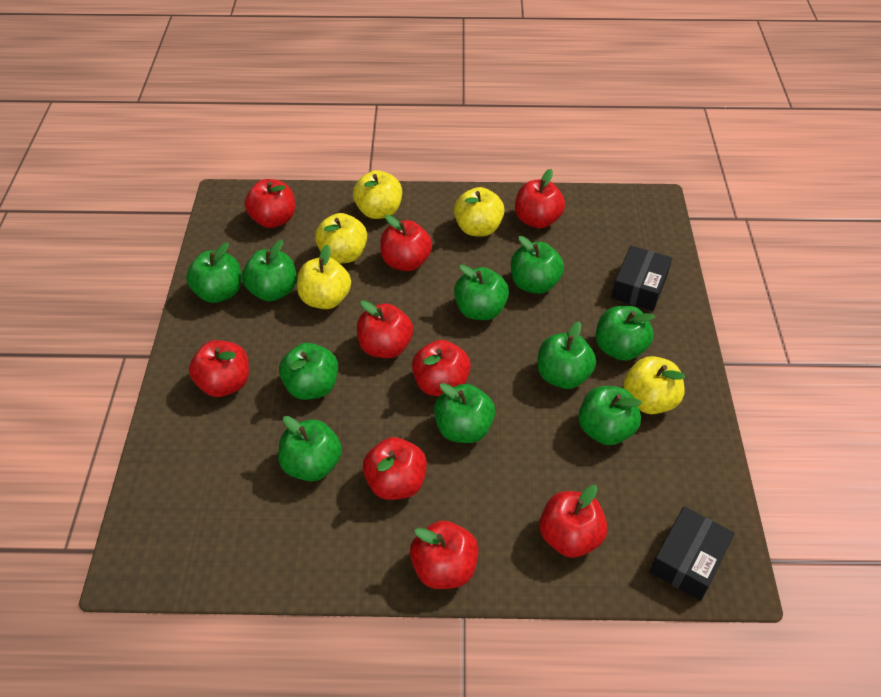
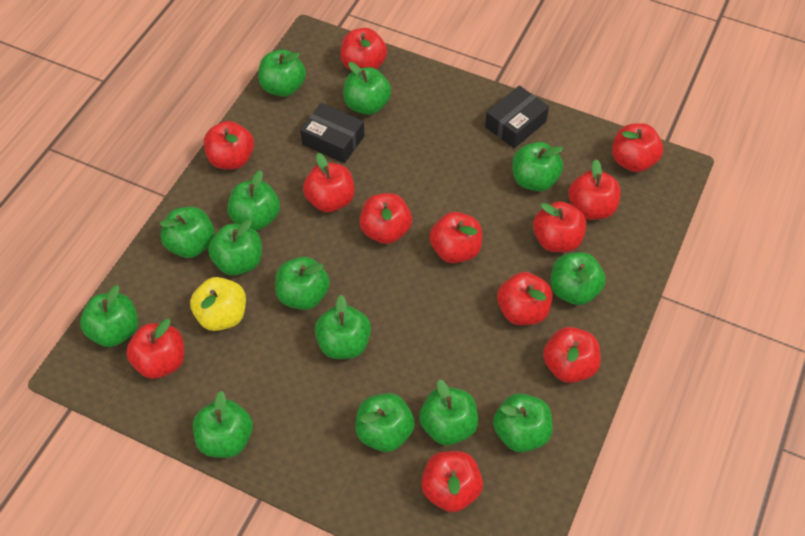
green apple: 10 -> 14
red apple: 9 -> 12
yellow apple: 5 -> 1

